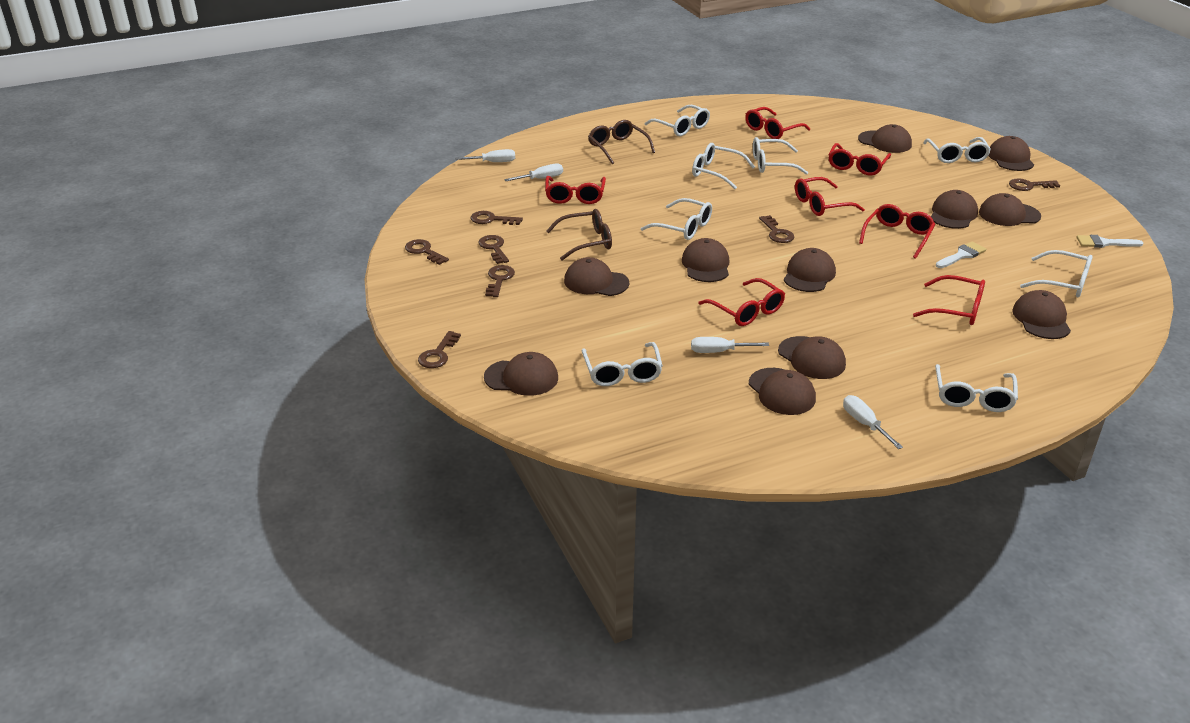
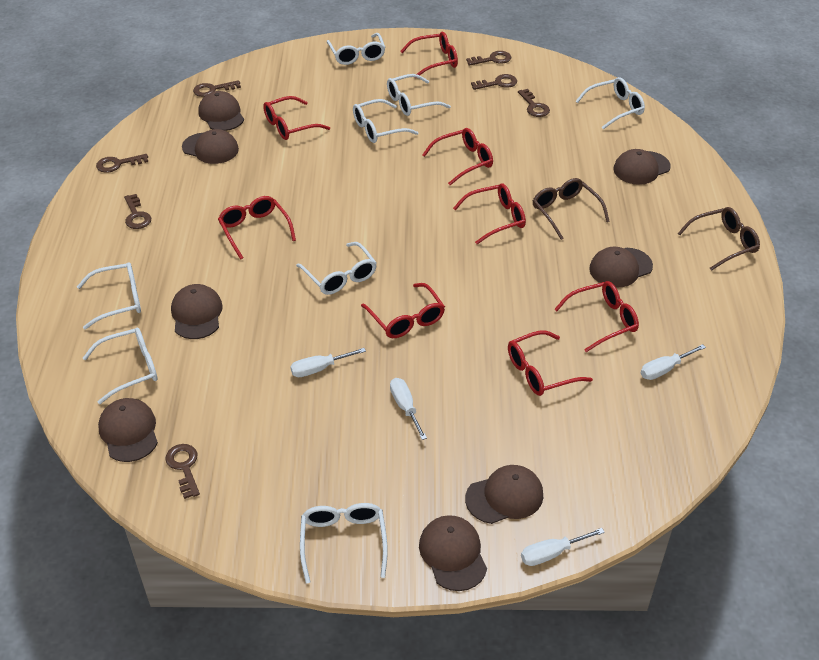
brown cap: 11 -> 8
red glasses: 7 -> 8
white brush: 2 -> 0

